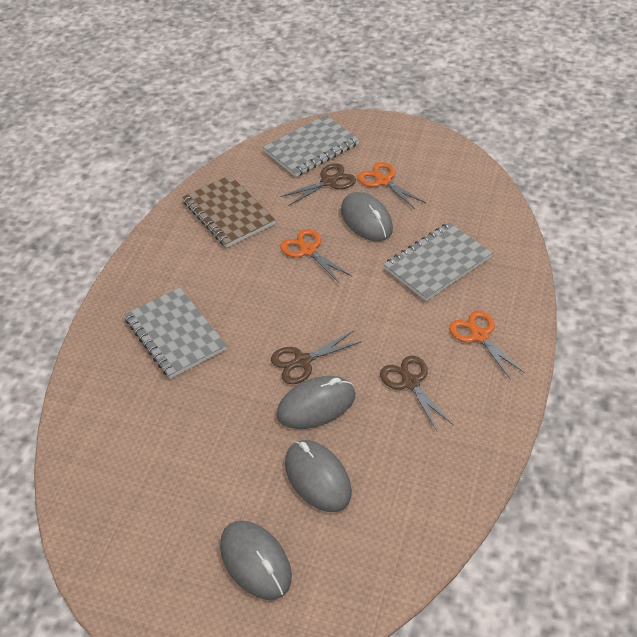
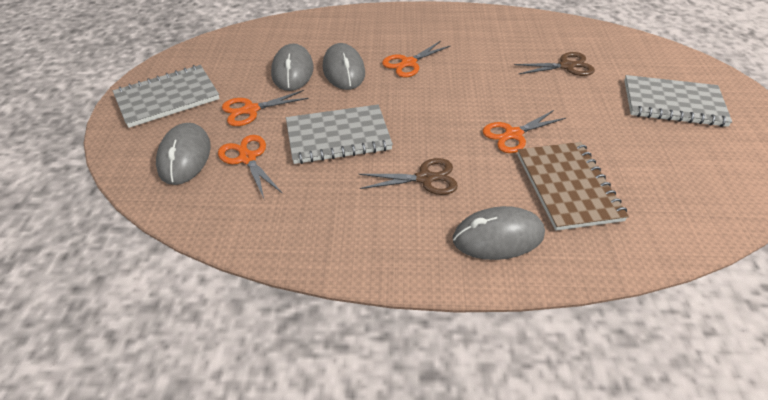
brown scissors: 3 -> 2
orange scissors: 3 -> 4

